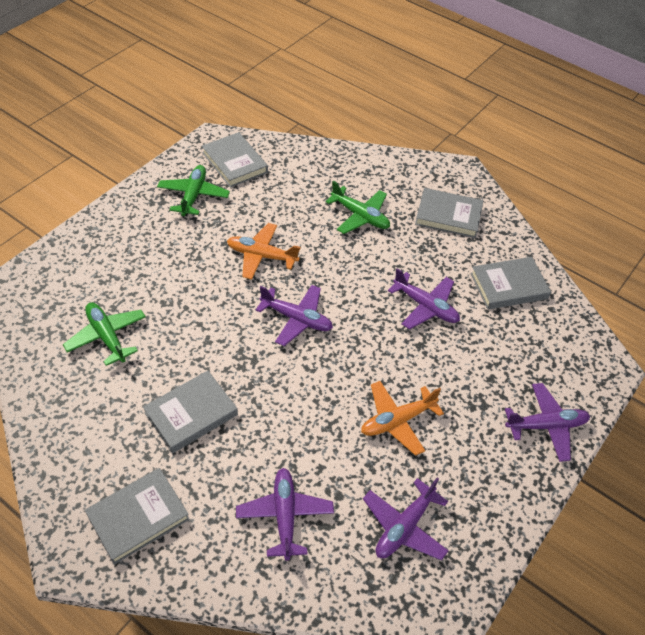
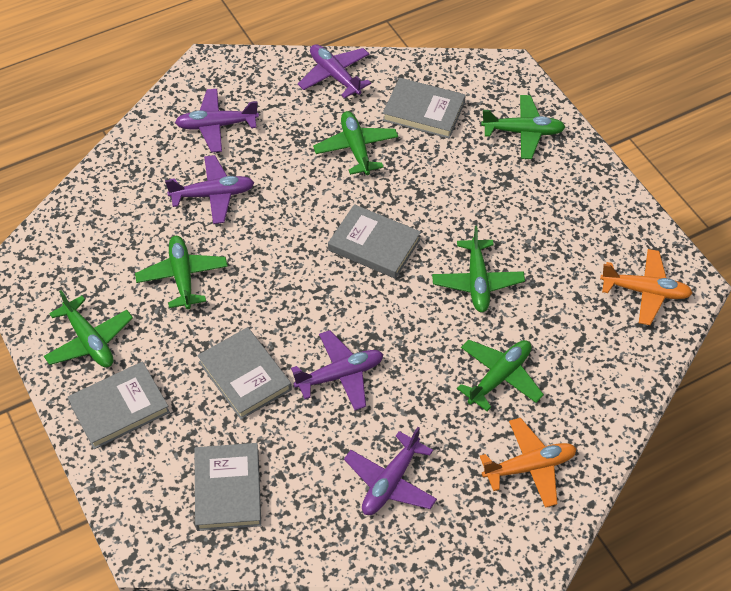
green plane: 3 -> 6

